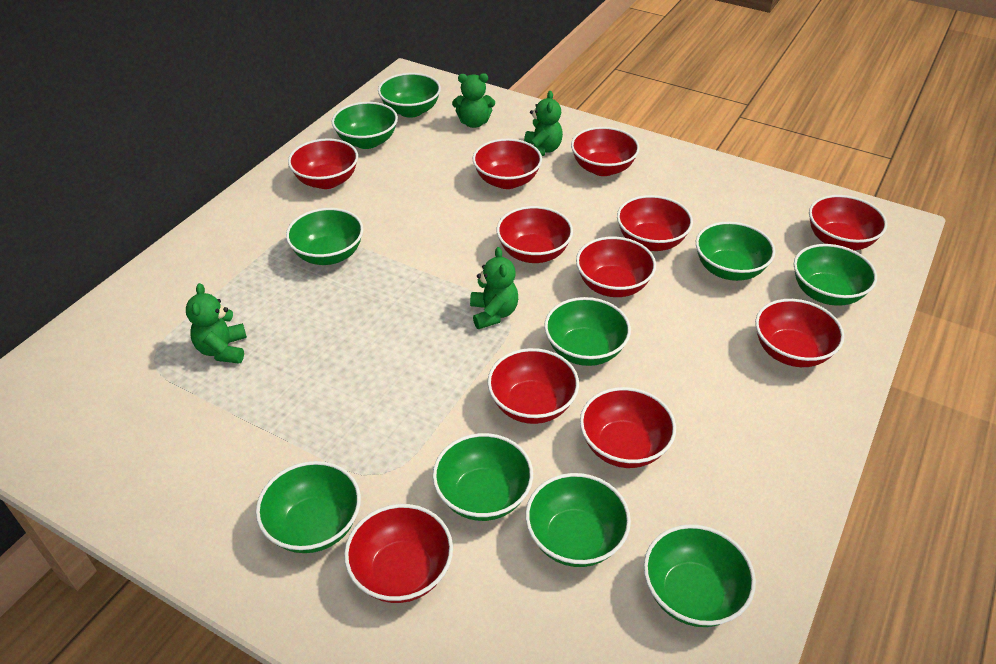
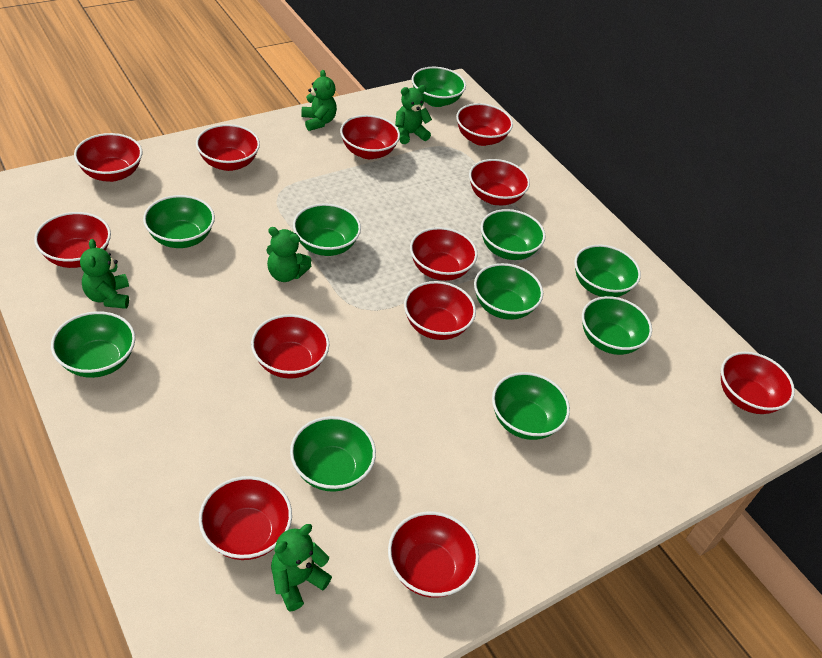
green teddy bear: 4 -> 5
red bowl: 11 -> 12

